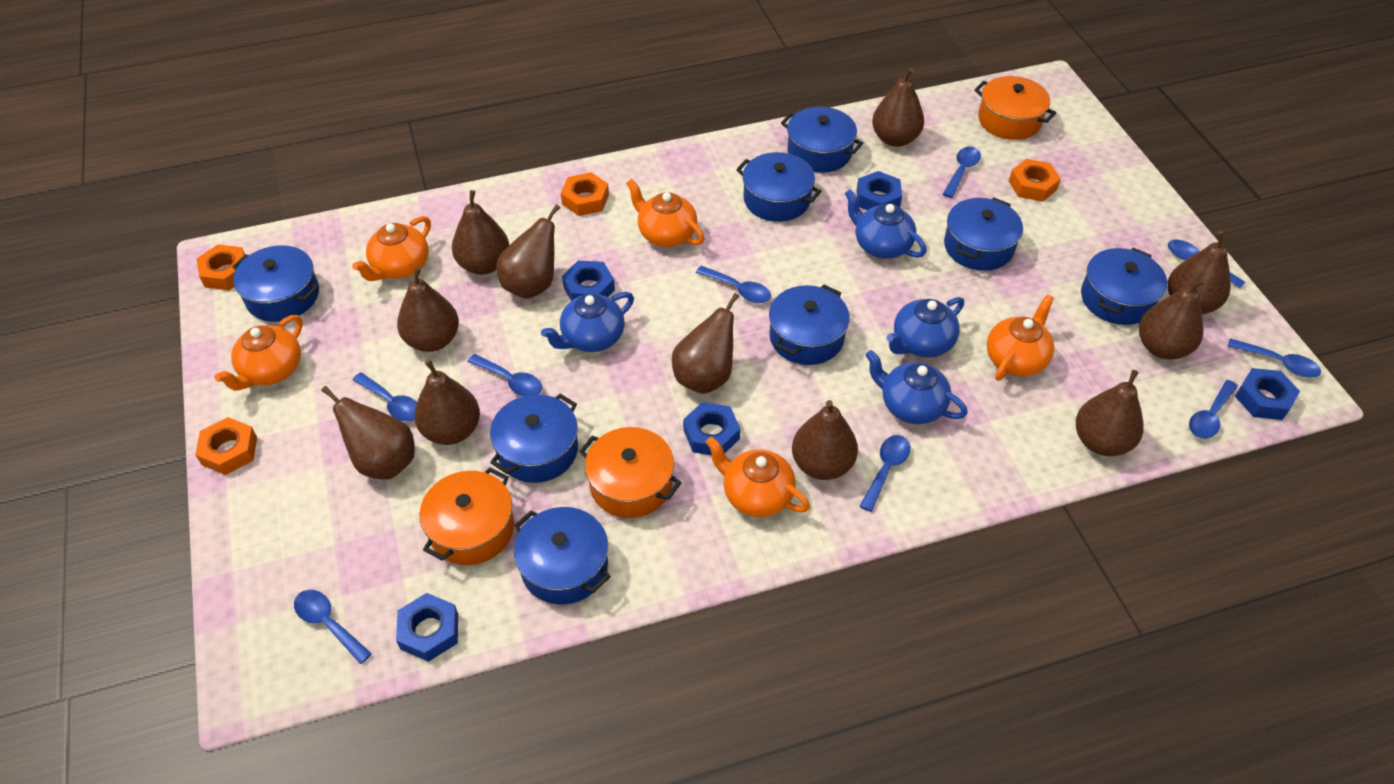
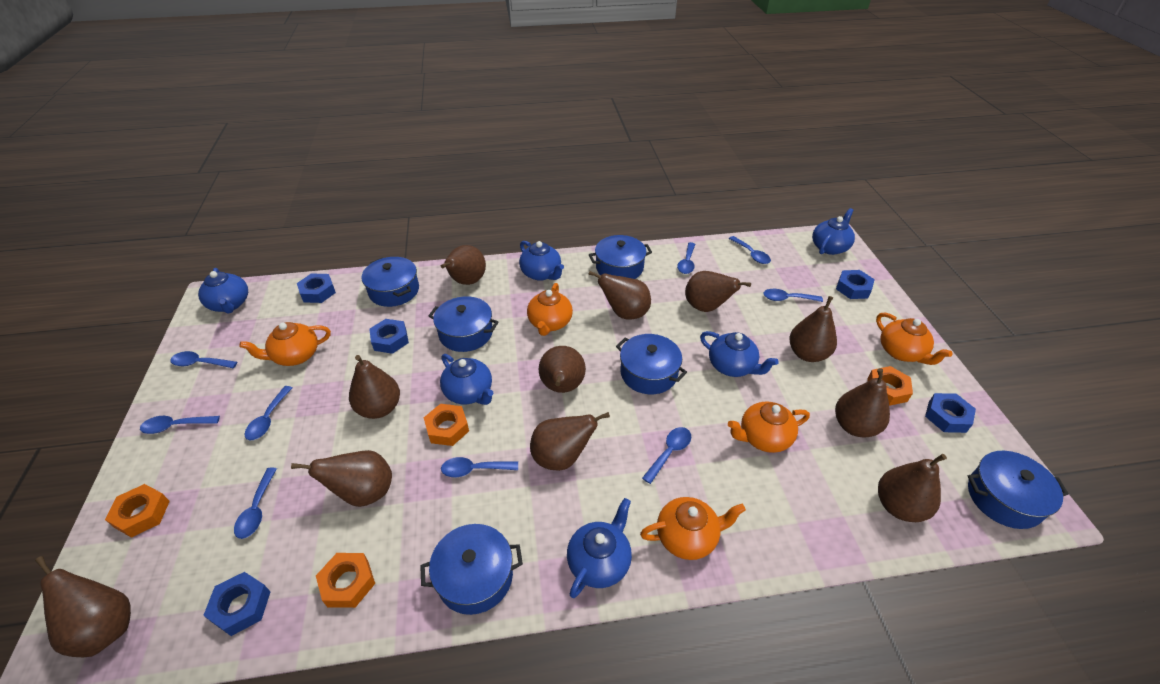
blue pot: 8 -> 6
blue teapot: 4 -> 6
orange pot: 3 -> 0

